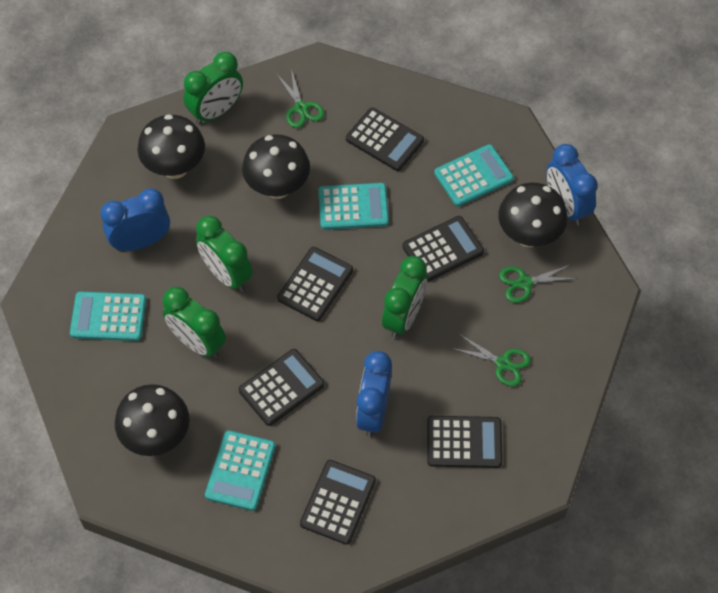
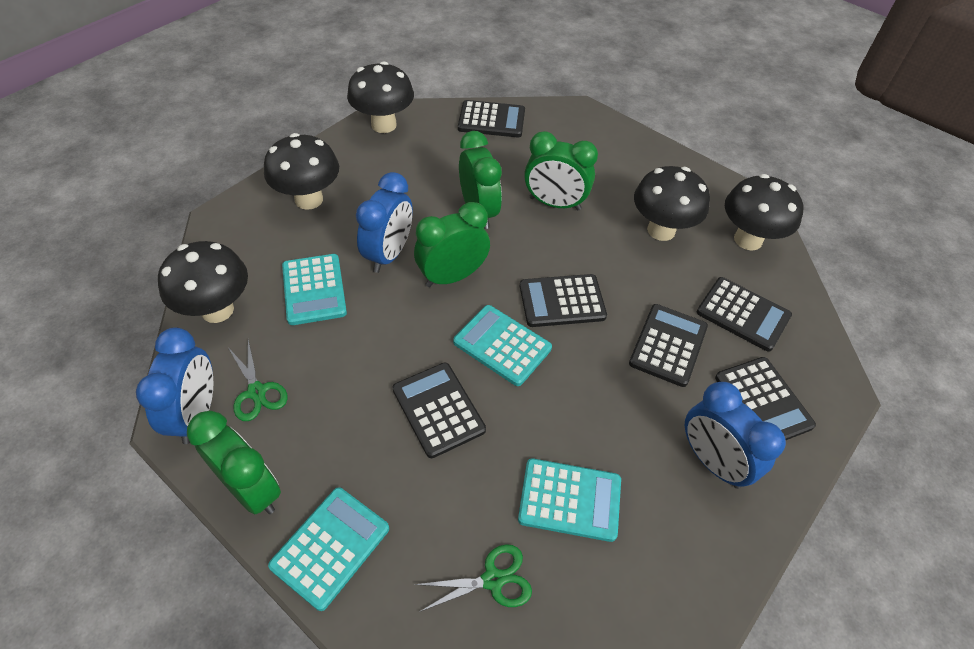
black mushroom: 4 -> 5
green scissors: 3 -> 2

